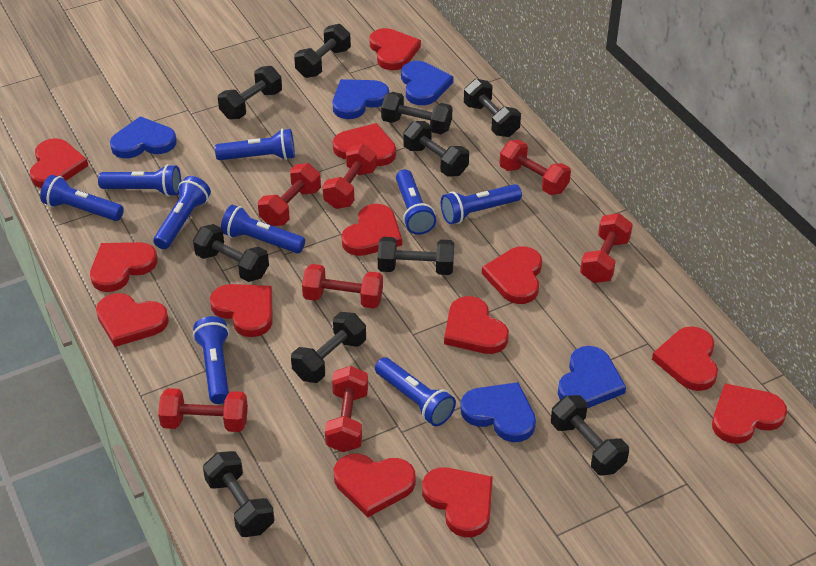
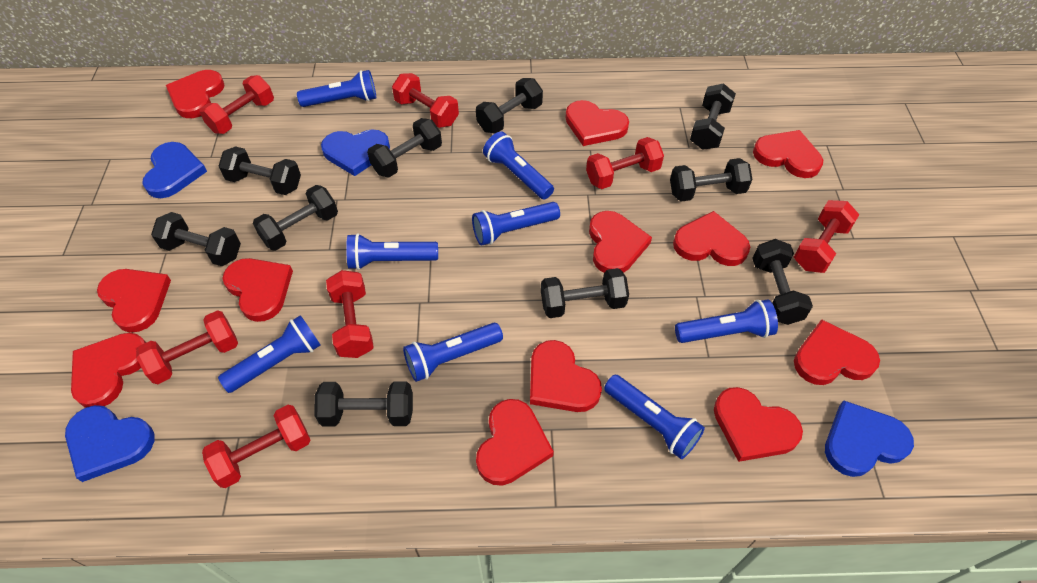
blue flashlight: 9 -> 8
blue heart: 5 -> 4
red heart: 13 -> 12

